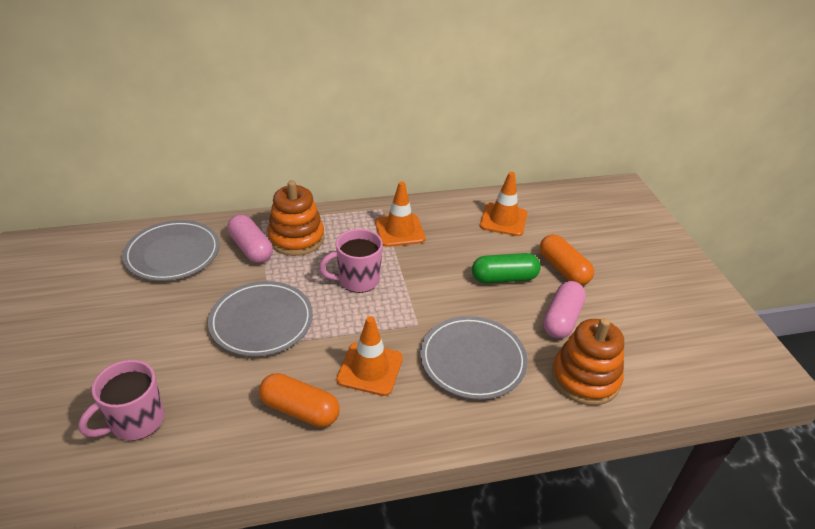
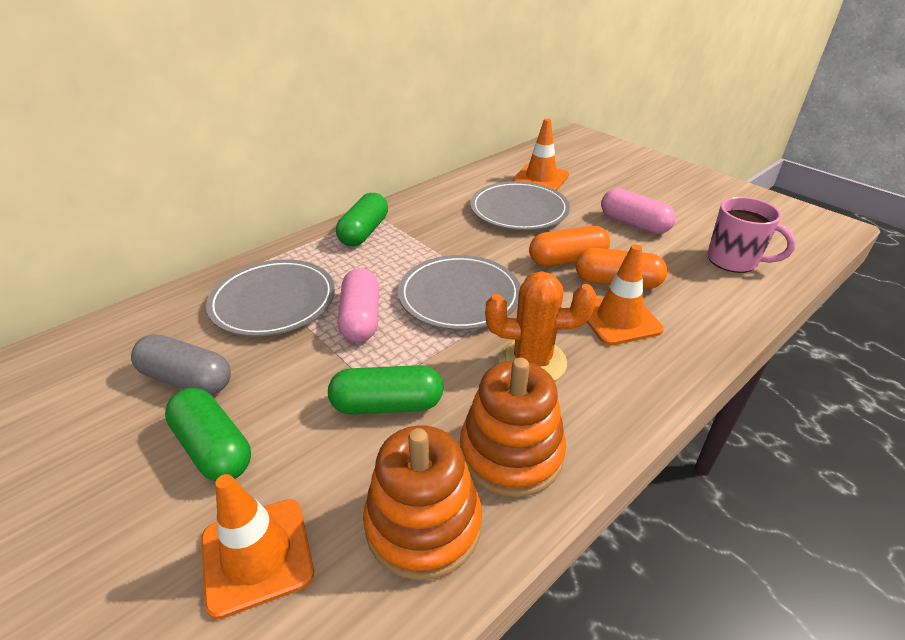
green capsule: 1 -> 3
grey capsule: 0 -> 1
orange cactus: 0 -> 1
pink mug: 2 -> 1

